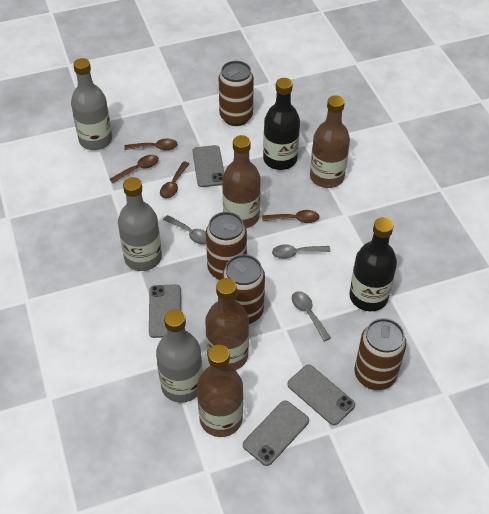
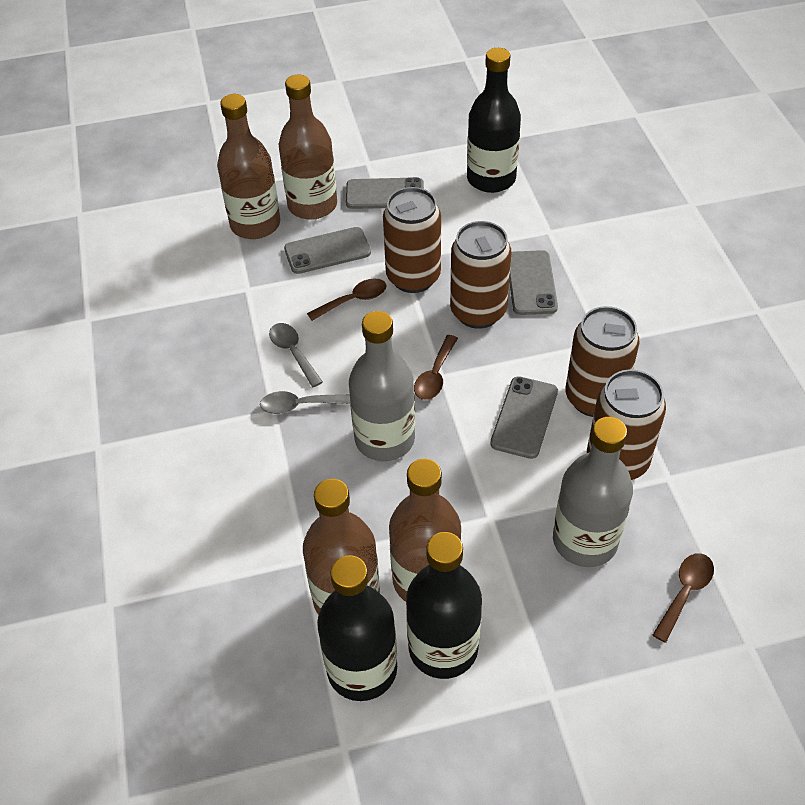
black bottle: 2 -> 3
brown spoon: 4 -> 3
grey bottle: 3 -> 2
grey spoon: 3 -> 2

